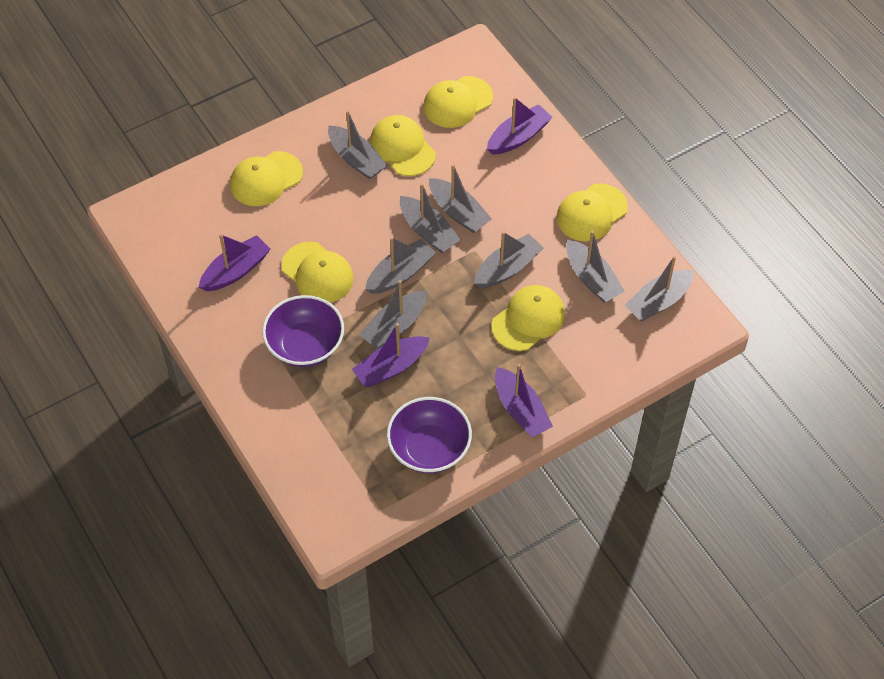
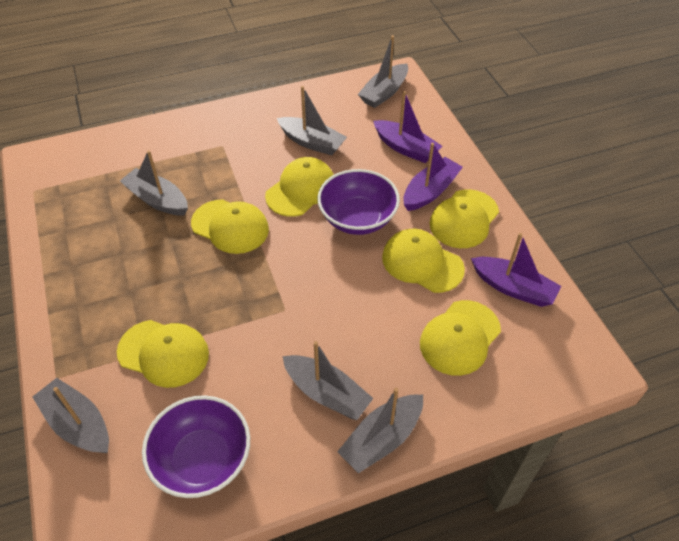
grey boat: 8 -> 6
purple boat: 4 -> 3

